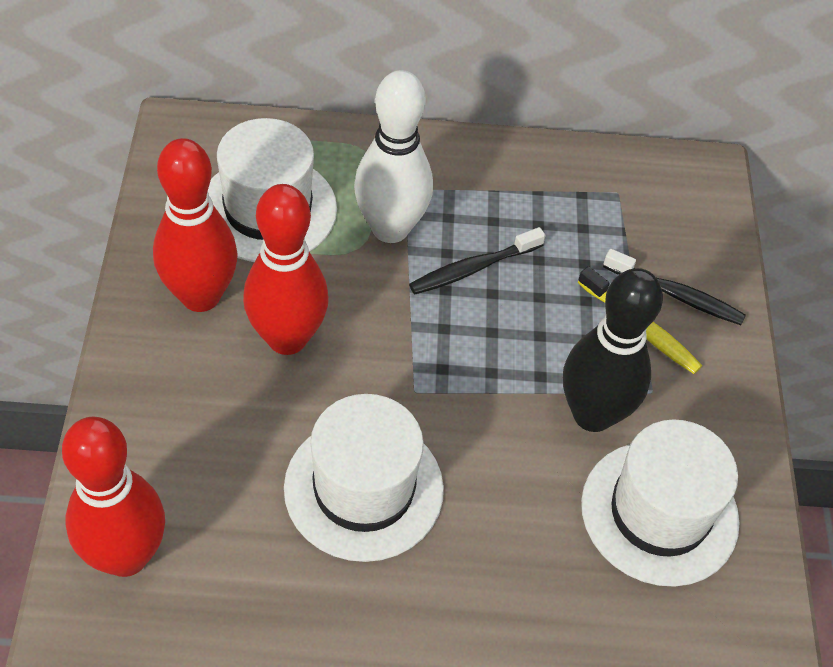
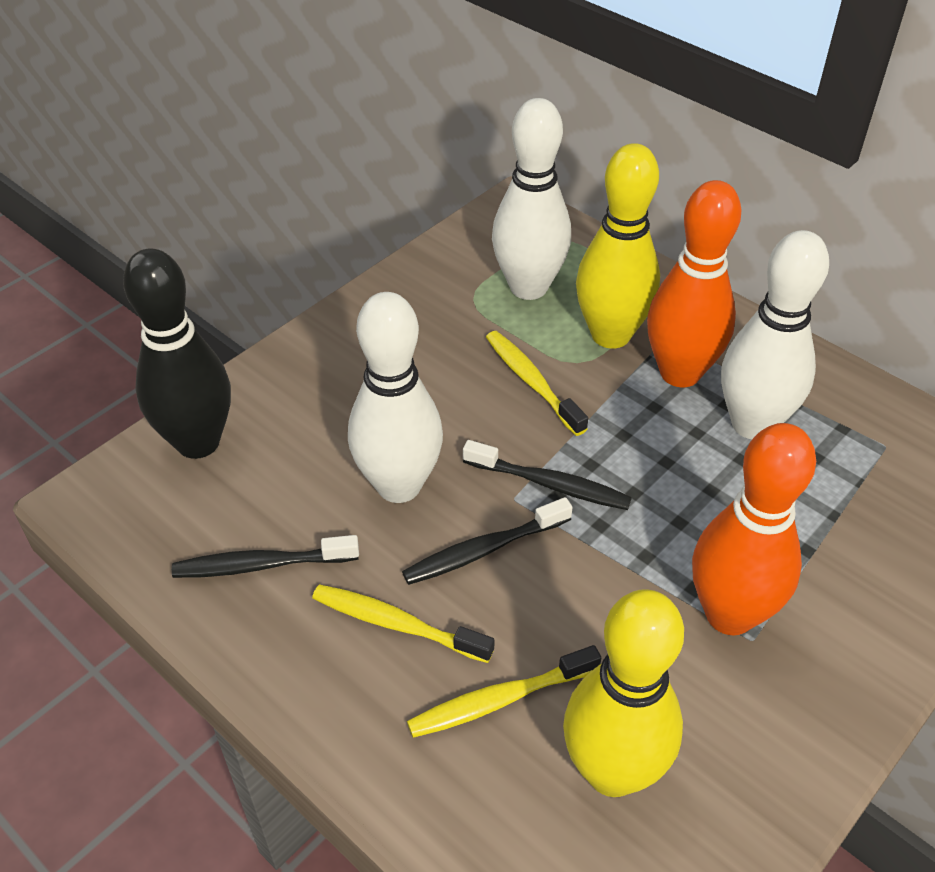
black toothbrush: 2 -> 3
orange bowling pin: 0 -> 2
red bowling pin: 3 -> 0
white bowling pin: 1 -> 3
white hat: 3 -> 0
yellow bowling pin: 0 -> 2
yellow toothbrush: 1 -> 3

